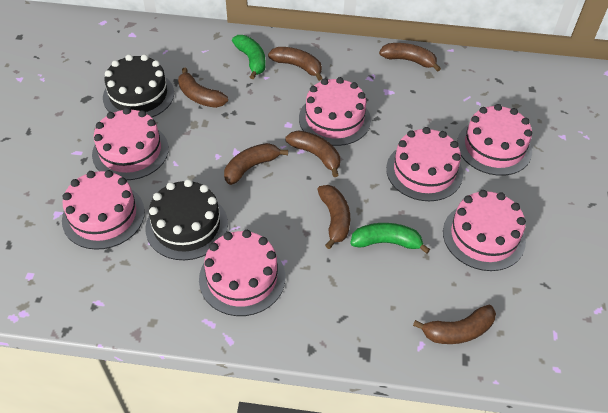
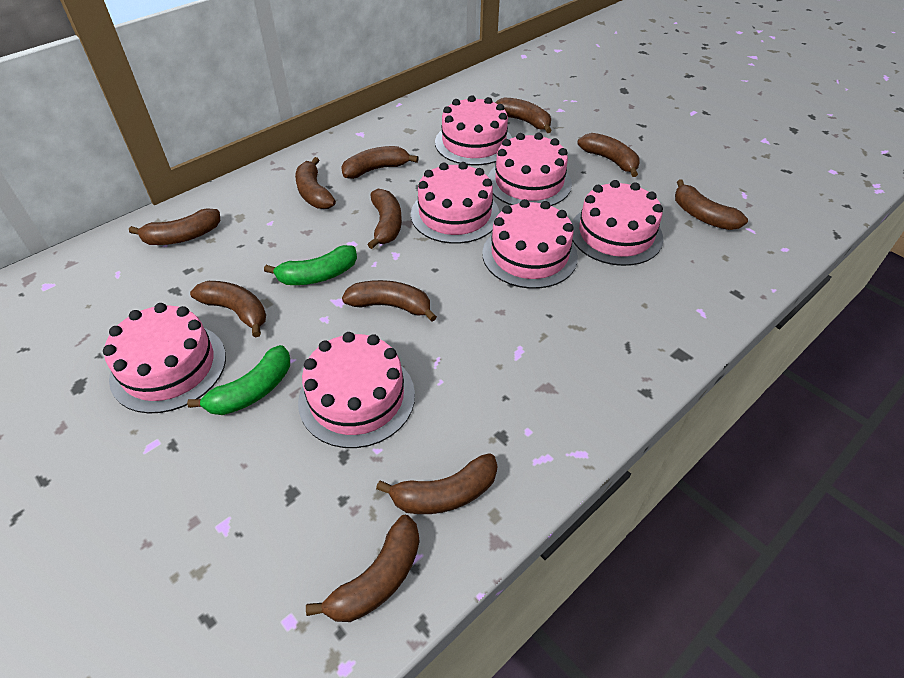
black cake: 2 -> 0
brown banana: 7 -> 11

